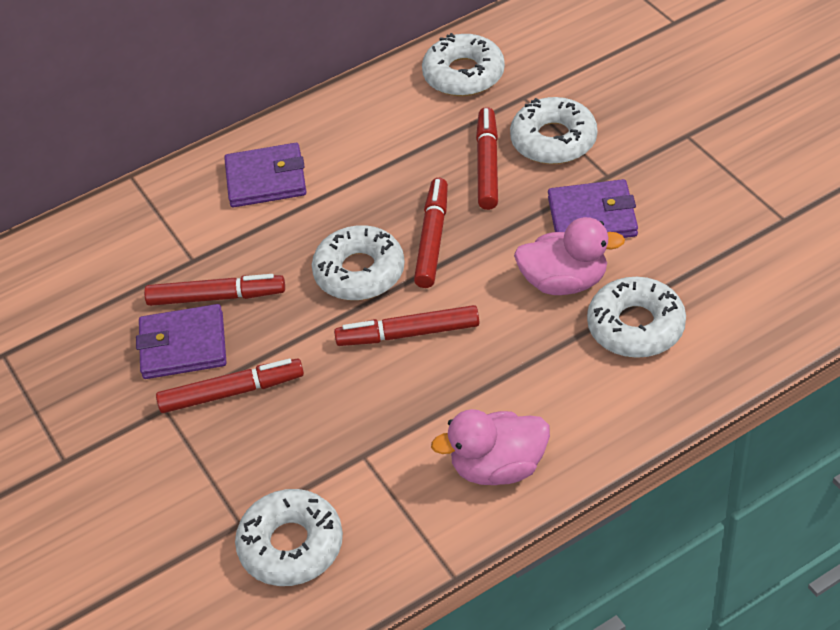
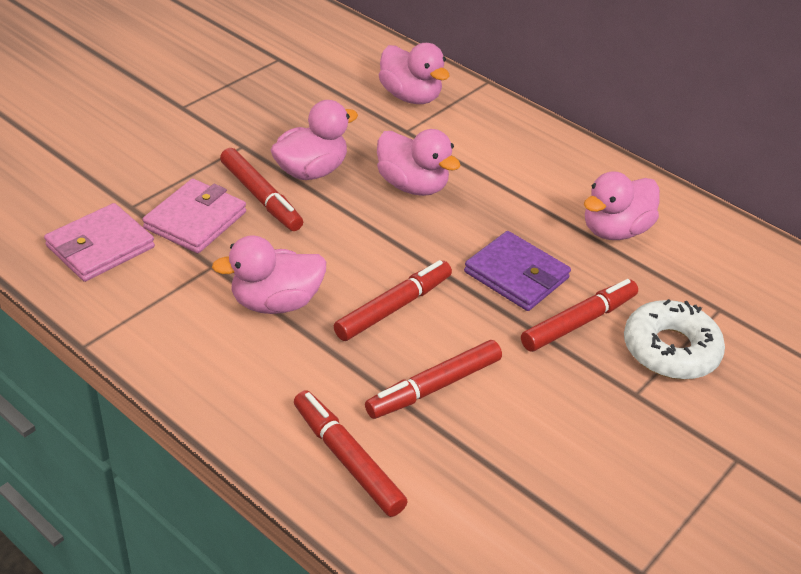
pink duck: 2 -> 5
pink wallet: 0 -> 2
purple wallet: 3 -> 1
white donut: 5 -> 1

